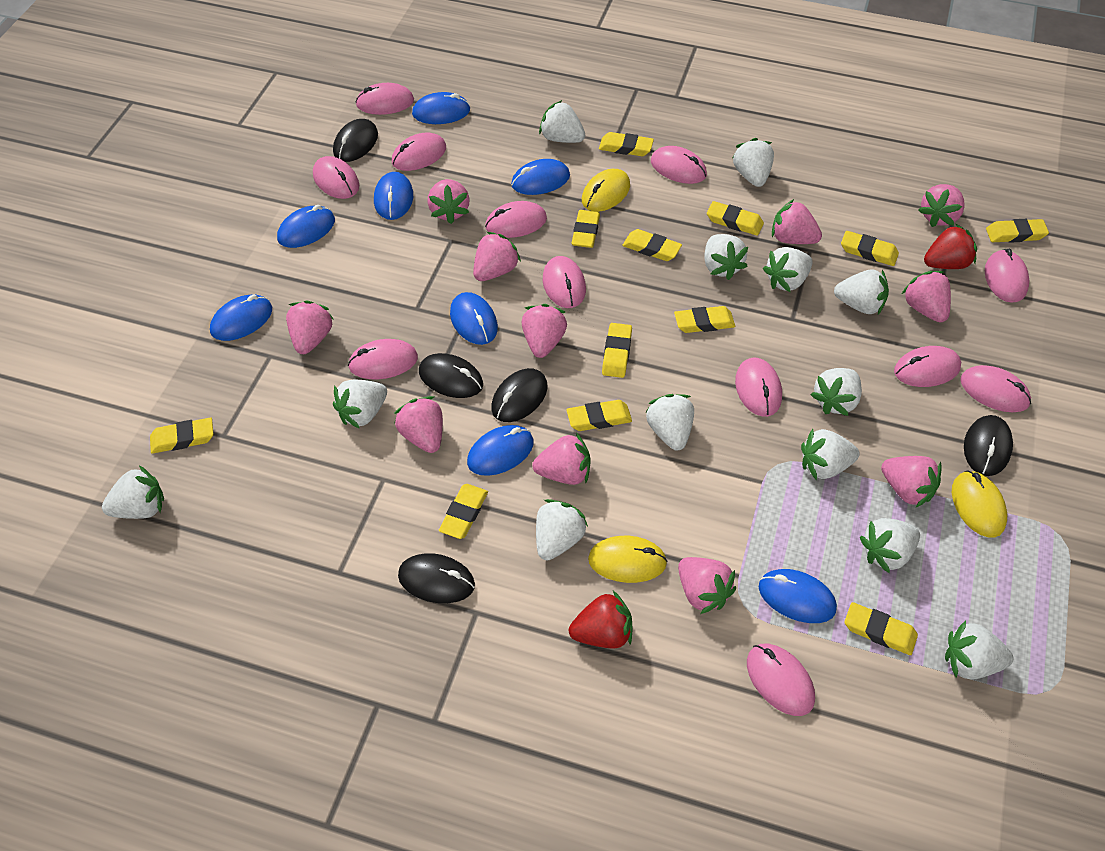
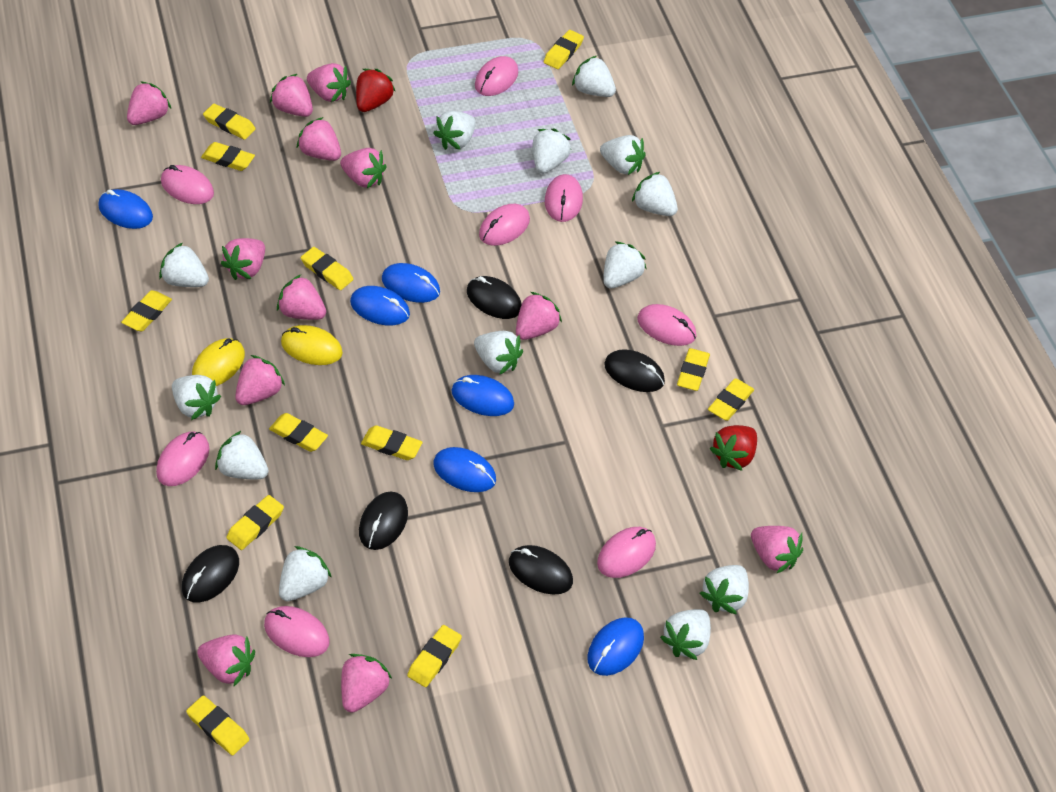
blue mouse: 8 -> 6
pink mouse: 12 -> 8
pink strawberry: 11 -> 12
yellow mouse: 3 -> 2

